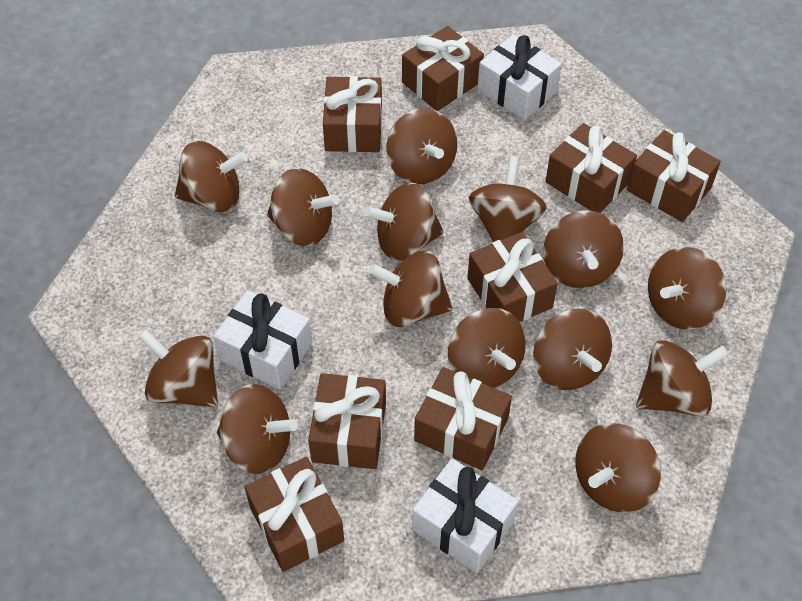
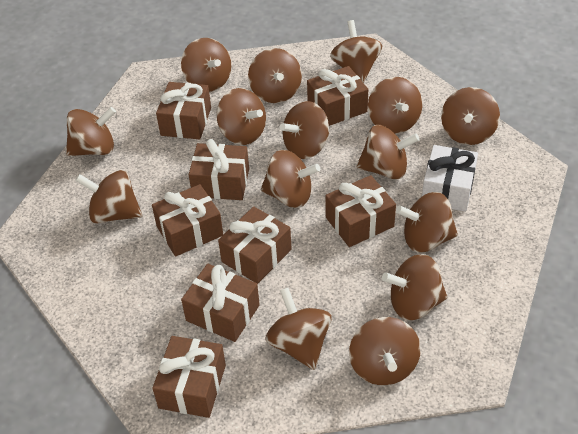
brown spinning top: 14 -> 15
white gift: 3 -> 1

